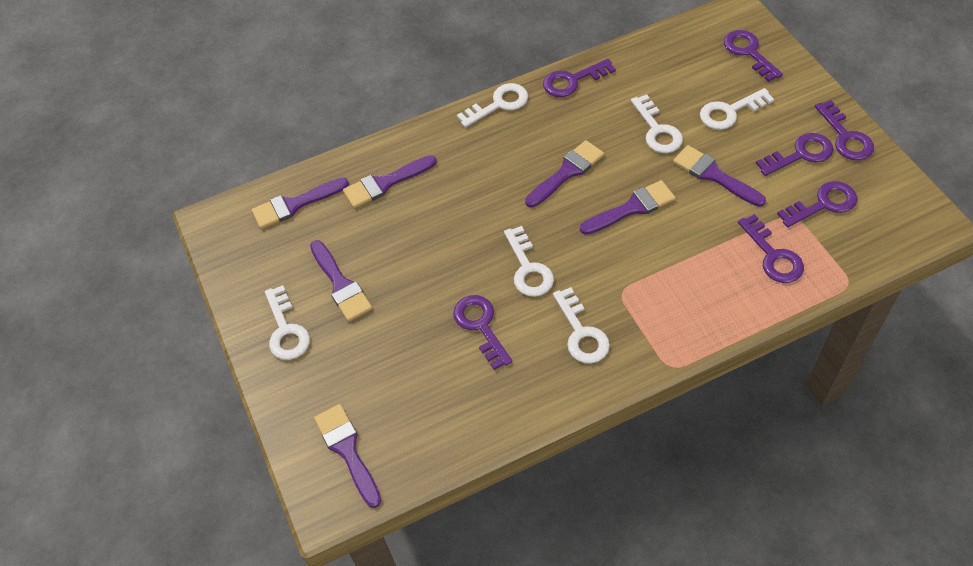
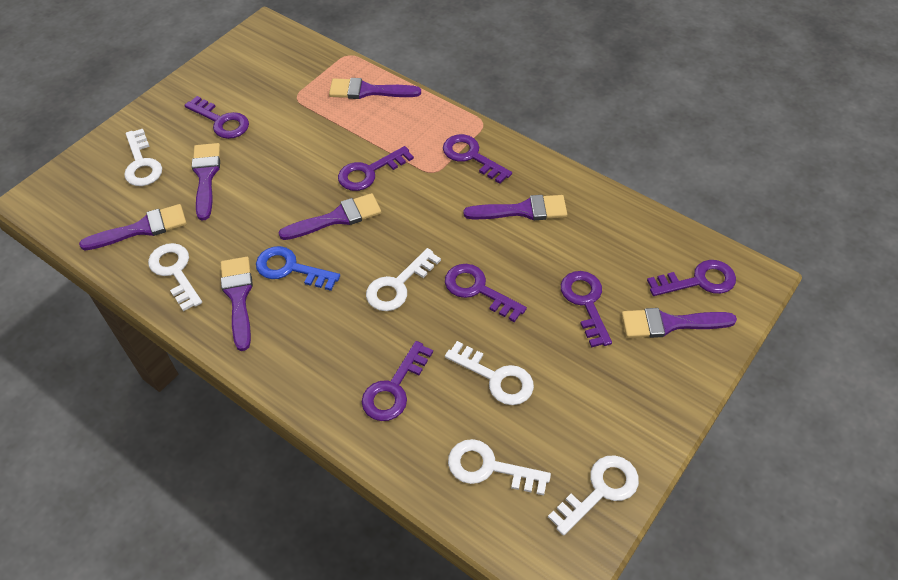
blue key: 0 -> 1

